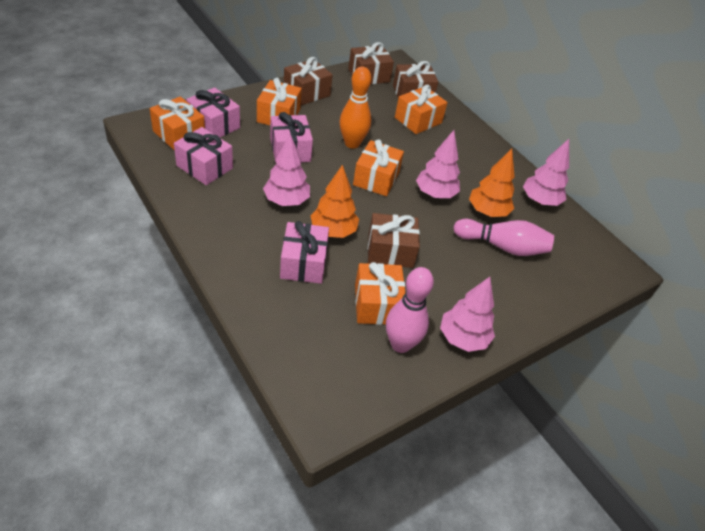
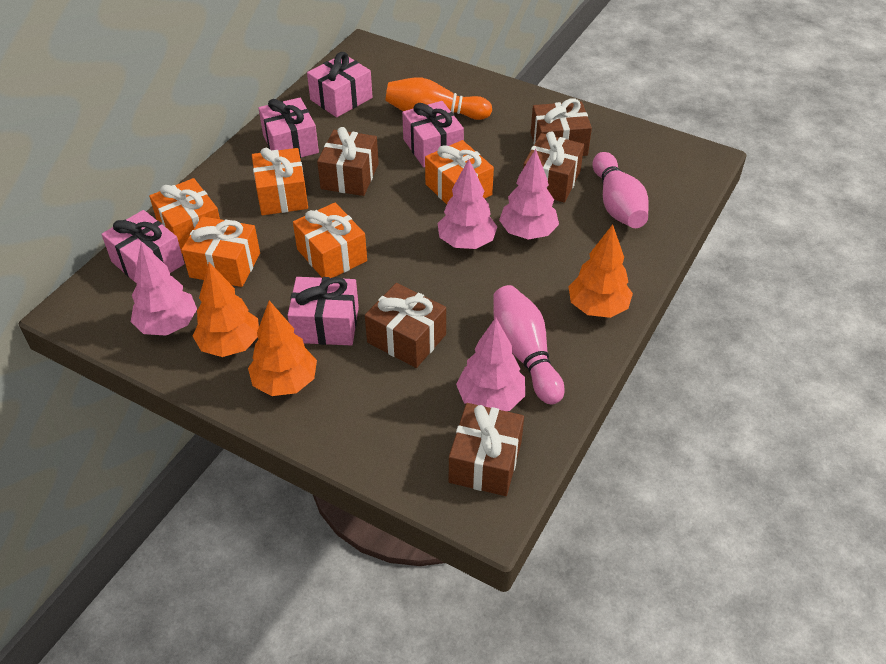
brown gift: 4 -> 5
orange tree: 2 -> 3
pink gift: 4 -> 5

